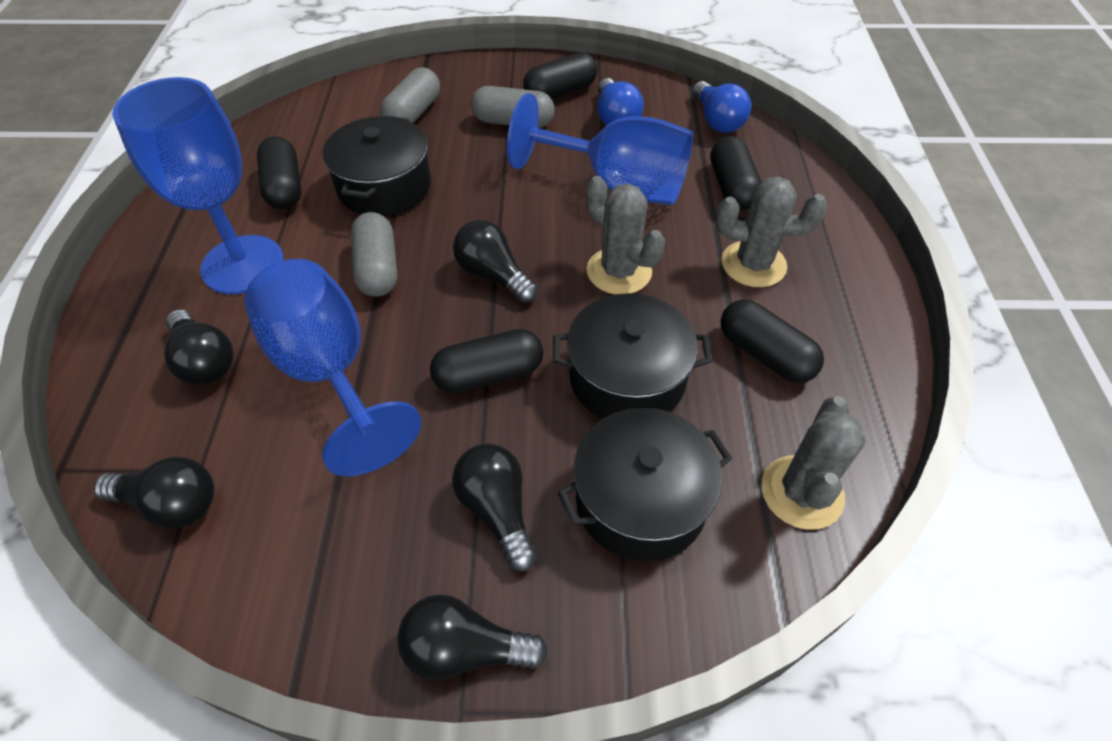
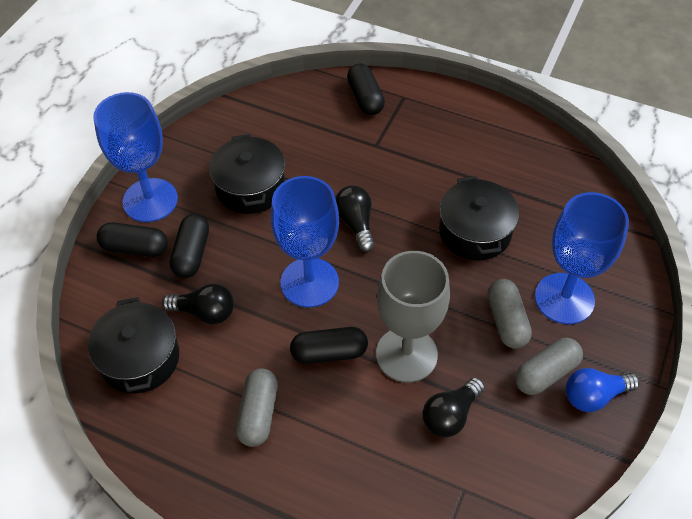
black capsule: 5 -> 4
black light bulb: 5 -> 3
blue light bulb: 2 -> 1
grey cactus: 3 -> 0
grey goblet: 0 -> 1

